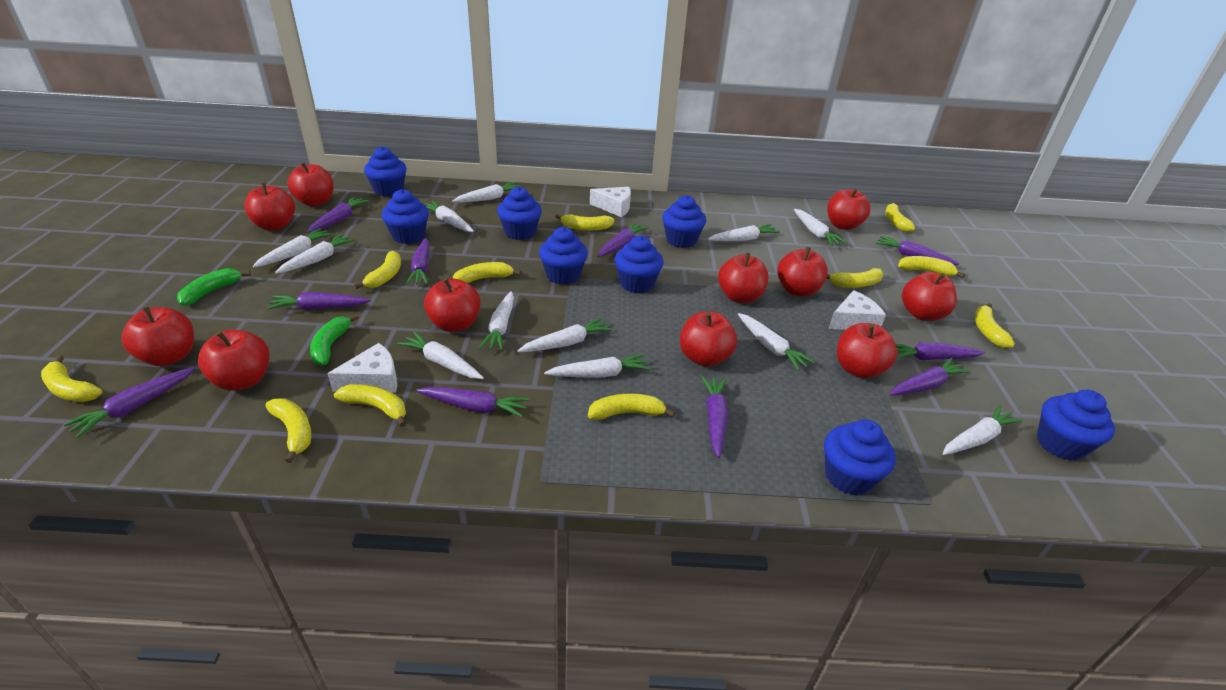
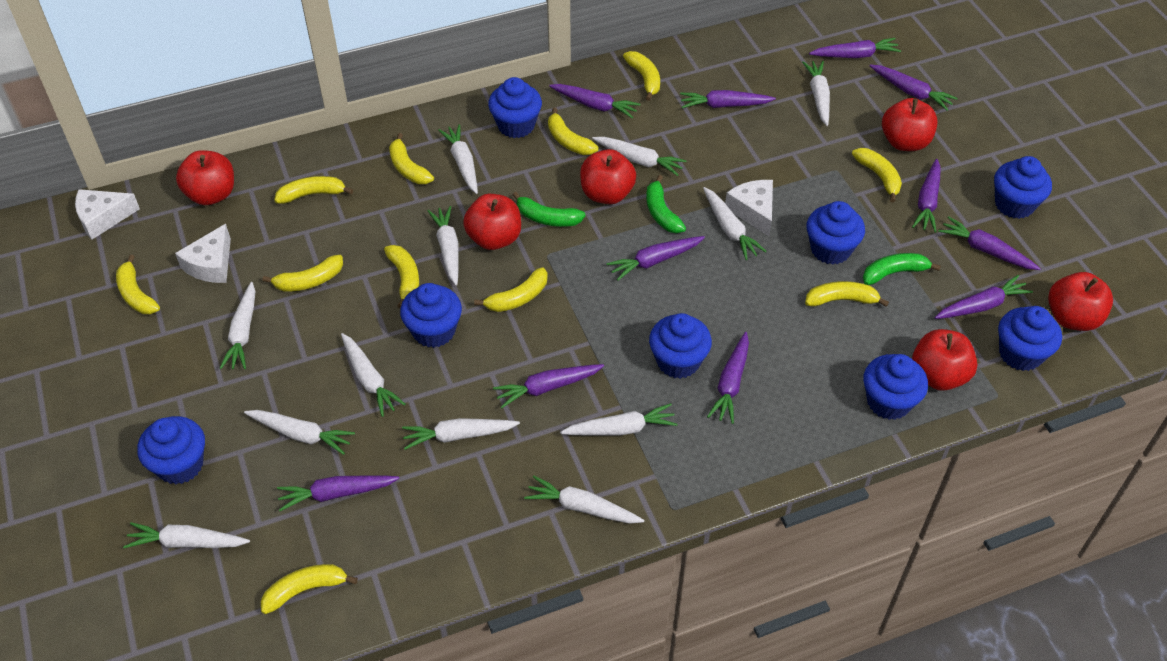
green banana: 2 -> 3
purple carrot: 10 -> 11
red apple: 11 -> 6

